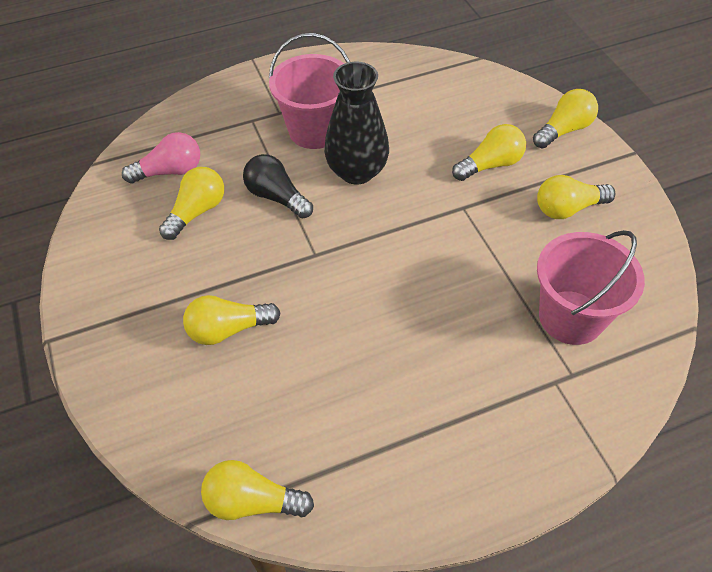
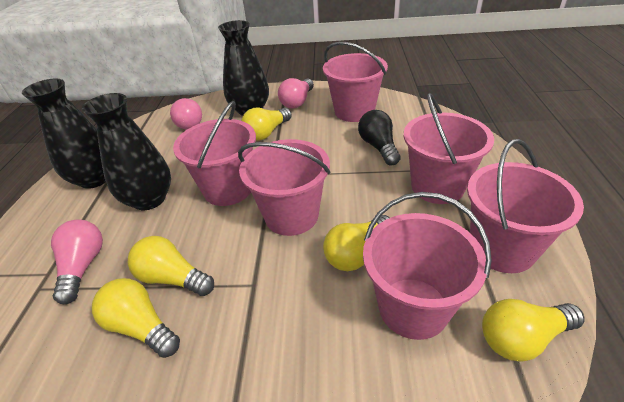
black vase: 1 -> 3
pink bucket: 2 -> 6
pink light bulb: 1 -> 3
yellow light bulb: 6 -> 5

